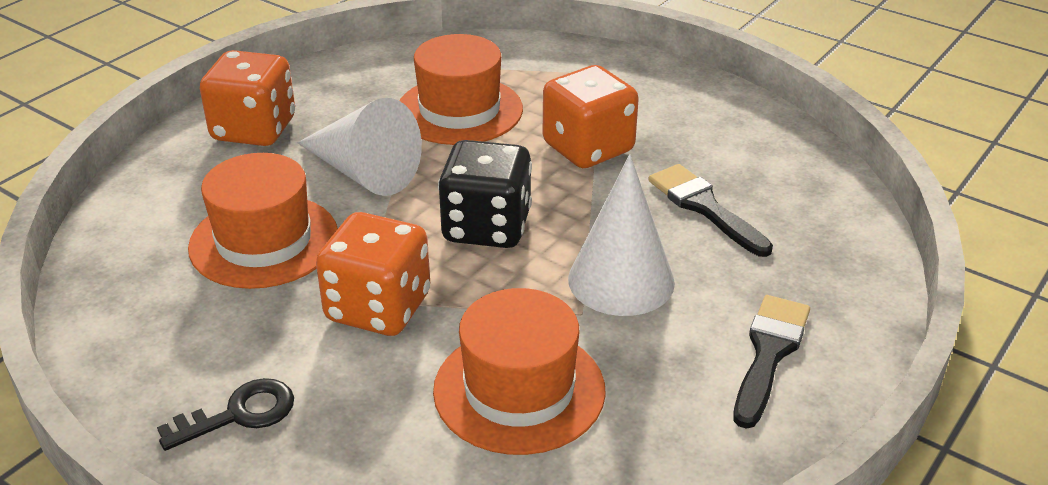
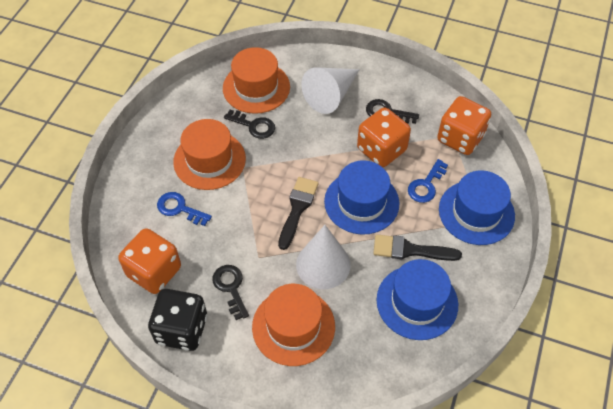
black key: 1 -> 3
blue hat: 0 -> 3
blue key: 0 -> 2

